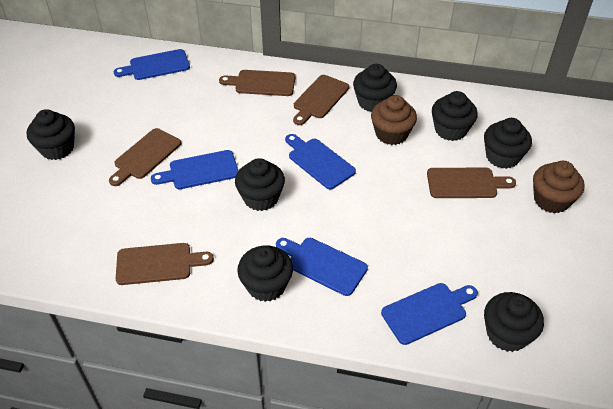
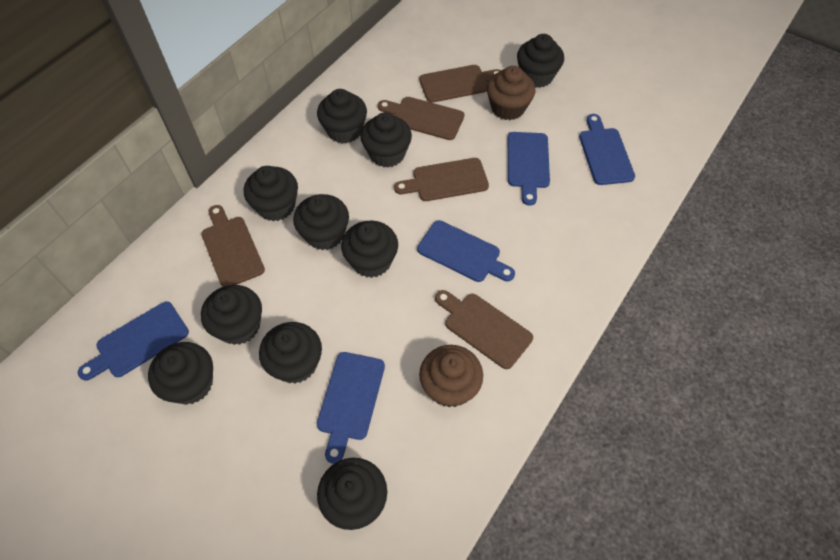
black cupcake: 7 -> 10

